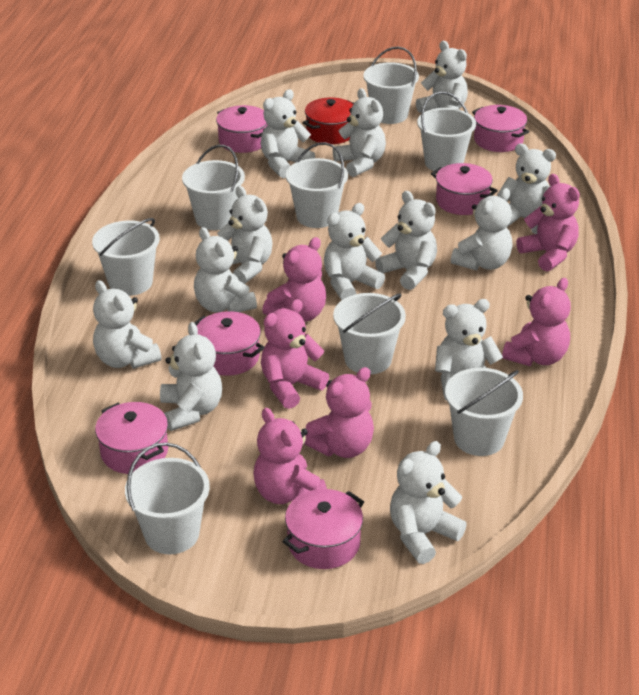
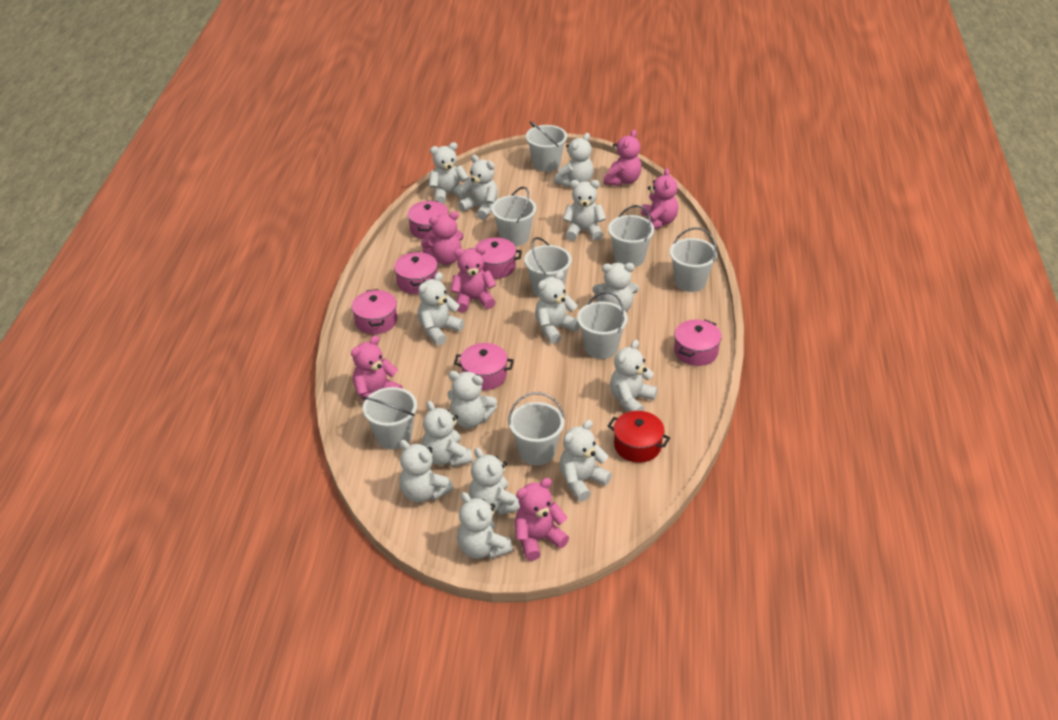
white teddy bear: 13 -> 14

